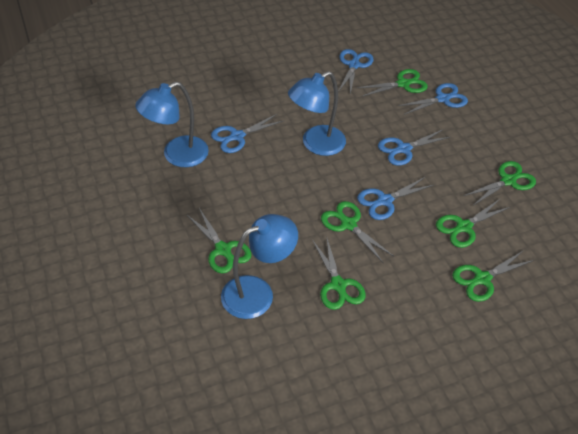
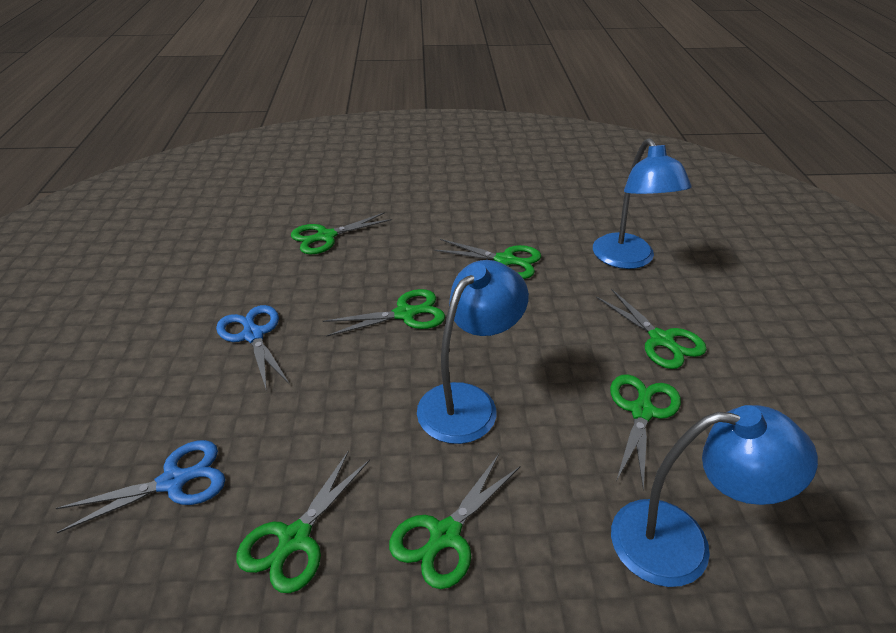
blue scissors: 5 -> 2

